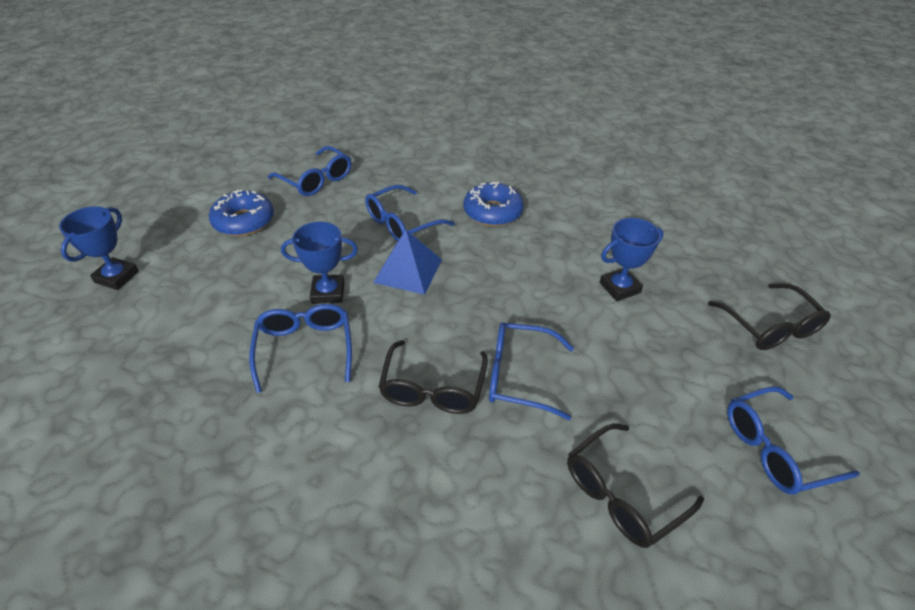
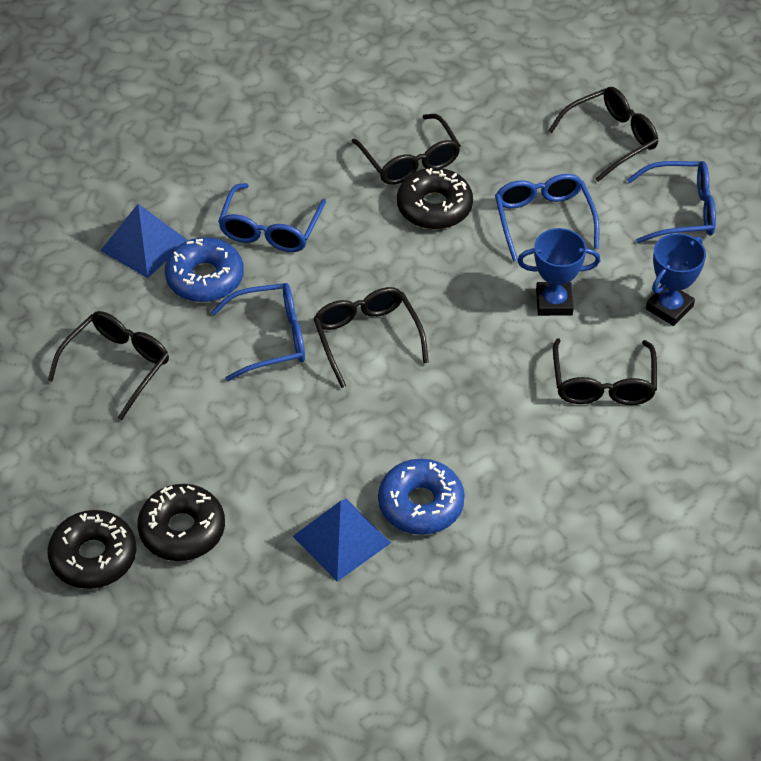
black donut: 0 -> 3
black glasses: 3 -> 5
blue glasses: 5 -> 4
blue pyramid: 1 -> 2
blue trophy: 3 -> 2

